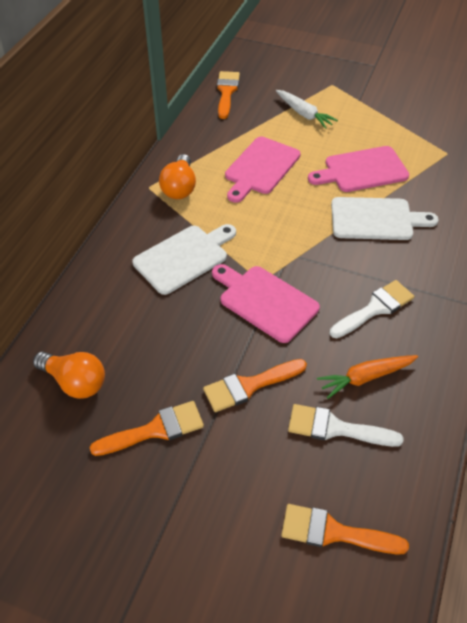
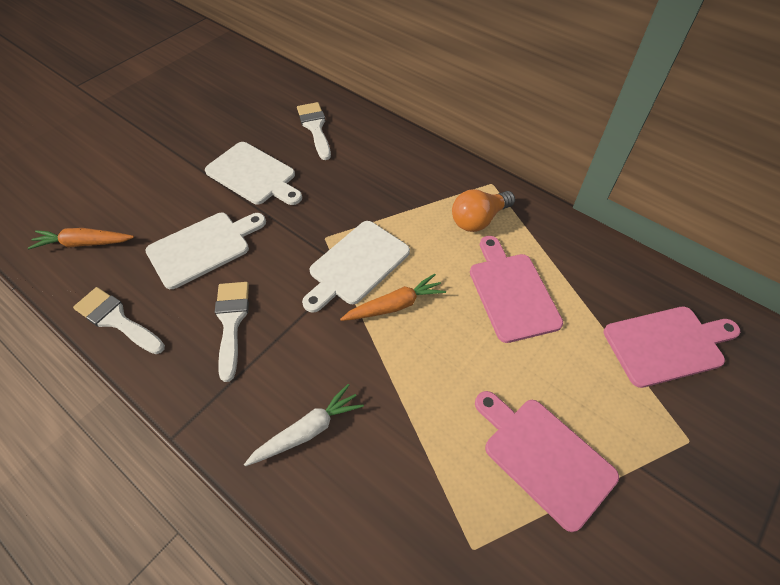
orange brush: 4 -> 0
orange carrot: 1 -> 2
orange light bulb: 2 -> 1
white brush: 2 -> 3
white cutting board: 2 -> 3

